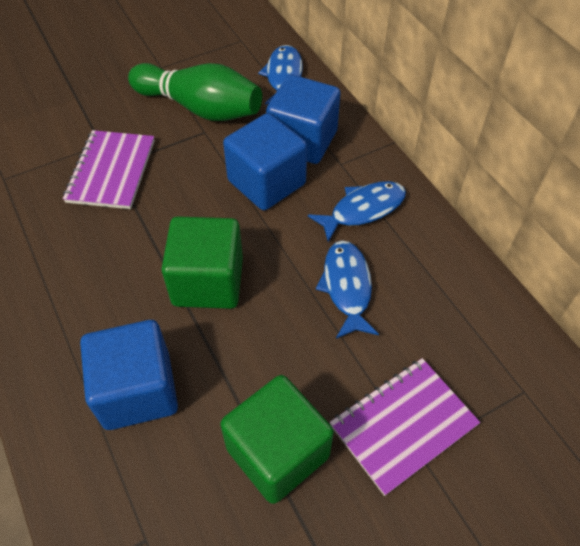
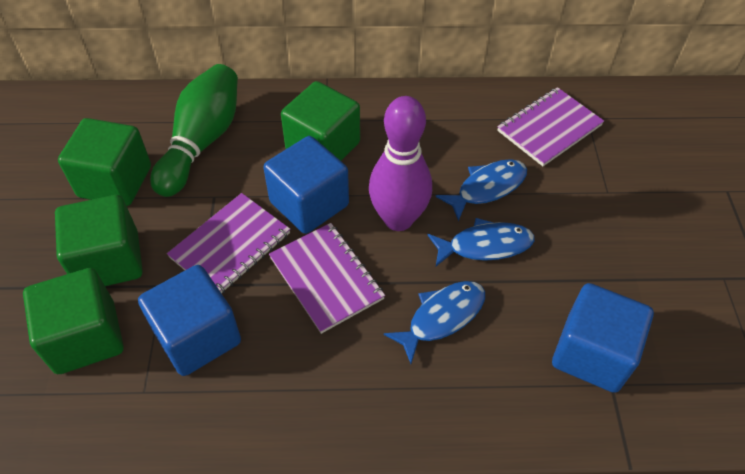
green cube: 2 -> 4
purple bowling pin: 0 -> 1
purple notebook: 2 -> 3

